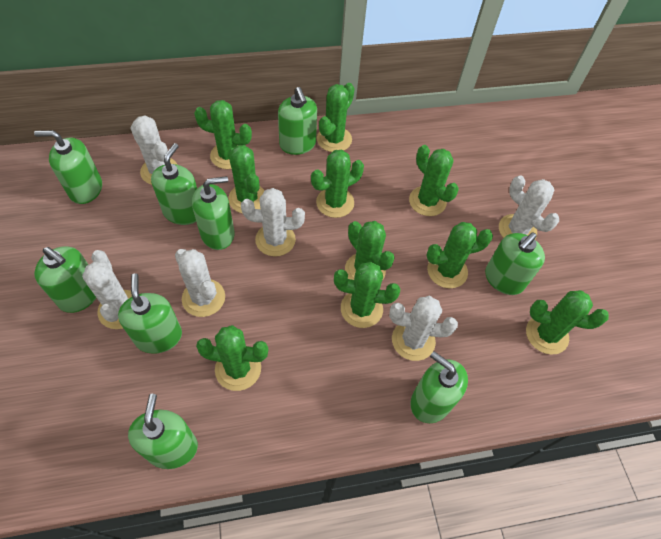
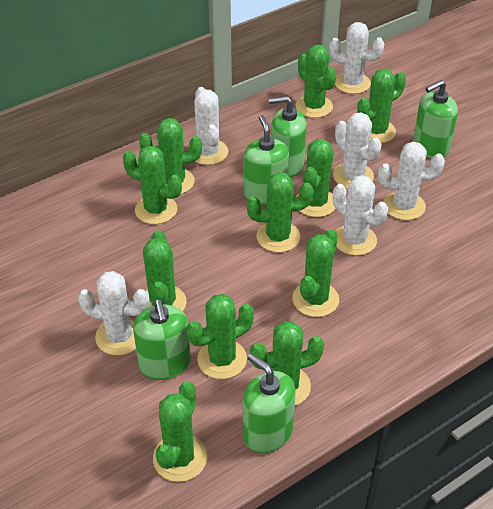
green cactus: 10 -> 11
green soap dispenser: 9 -> 5

